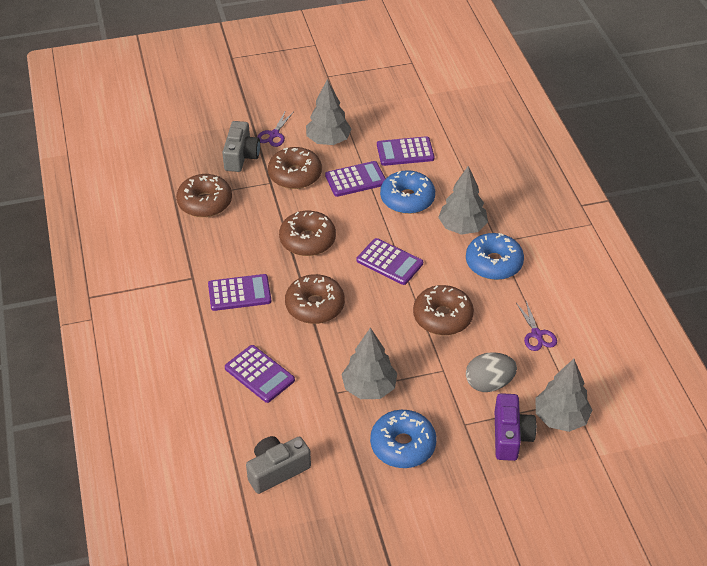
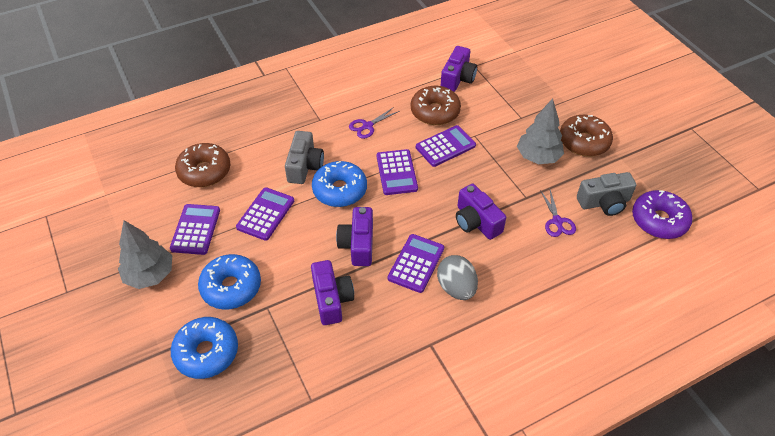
brown donut: 5 -> 3
grey tree: 4 -> 2
purple camera: 1 -> 4
purple donut: 0 -> 1

